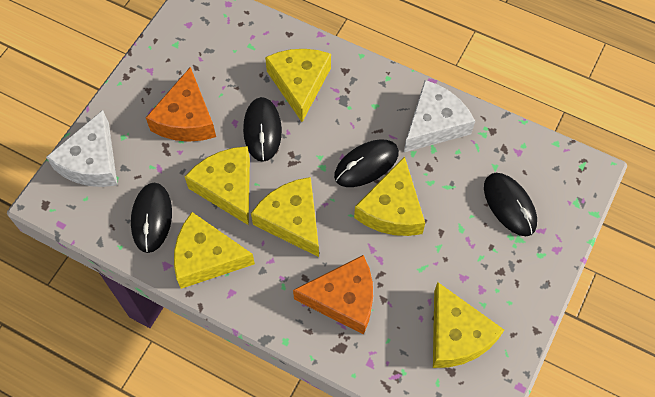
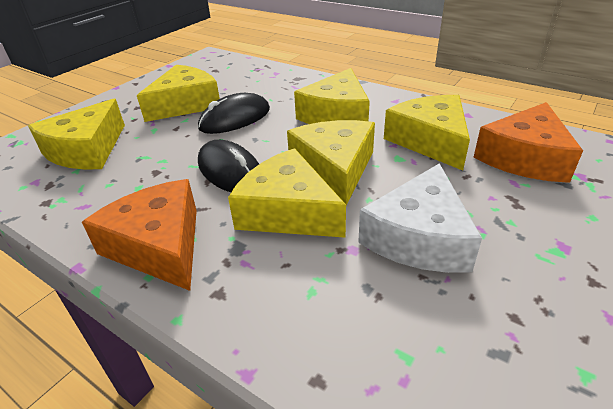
black mouse: 4 -> 2
white cheese: 2 -> 1

